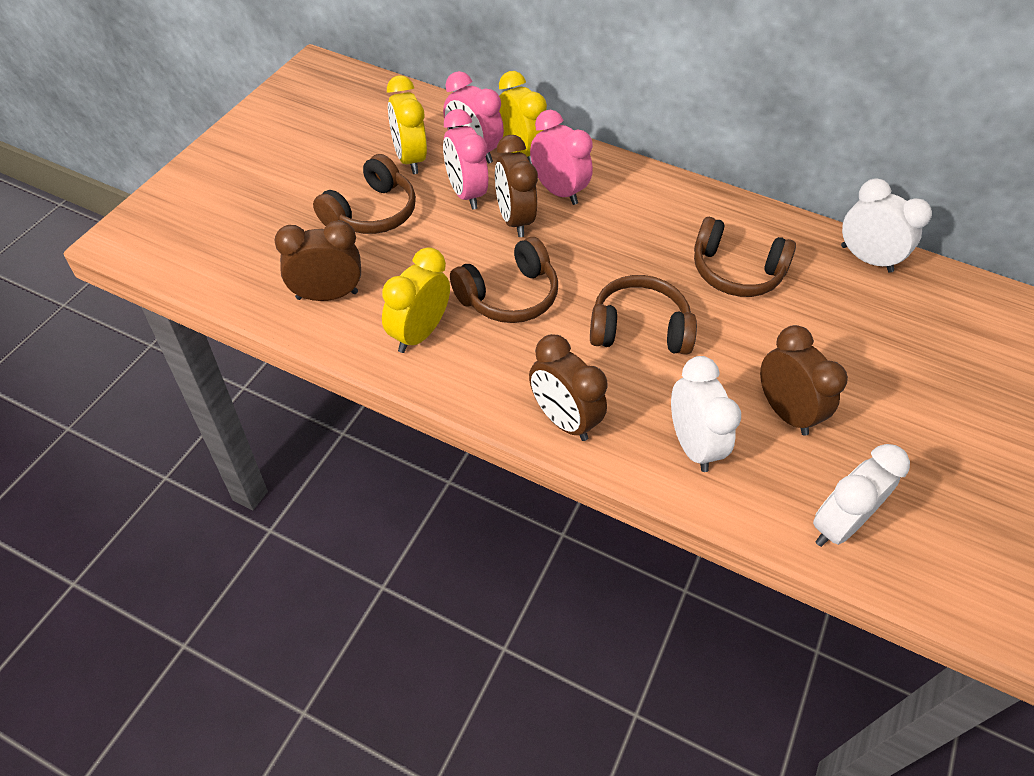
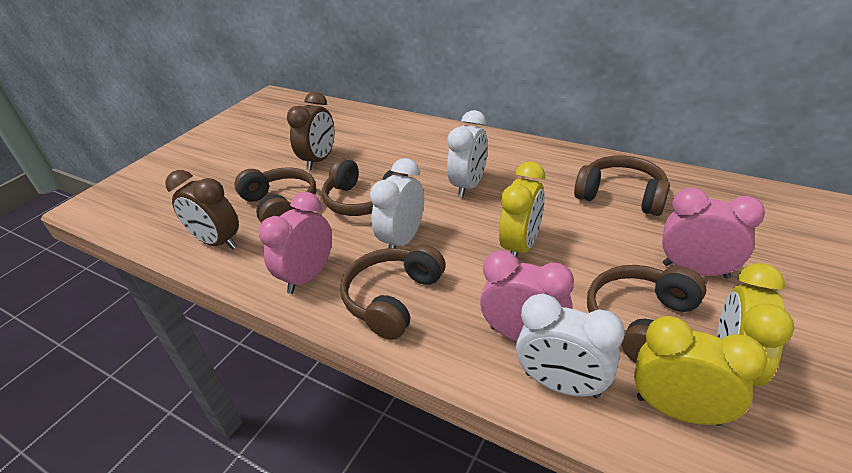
brown clock: 4 -> 2
brown headphones: 4 -> 5

